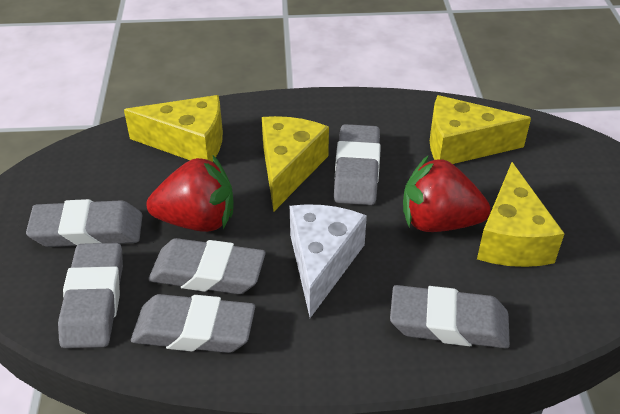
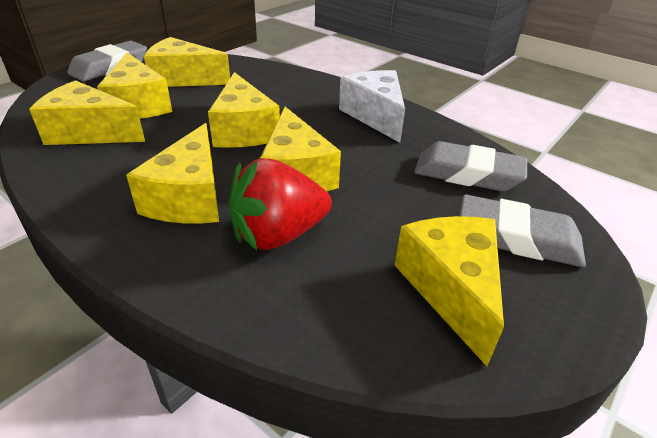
grey eraser: 6 -> 3
red strawberry: 2 -> 1
yellow cheese: 4 -> 7

